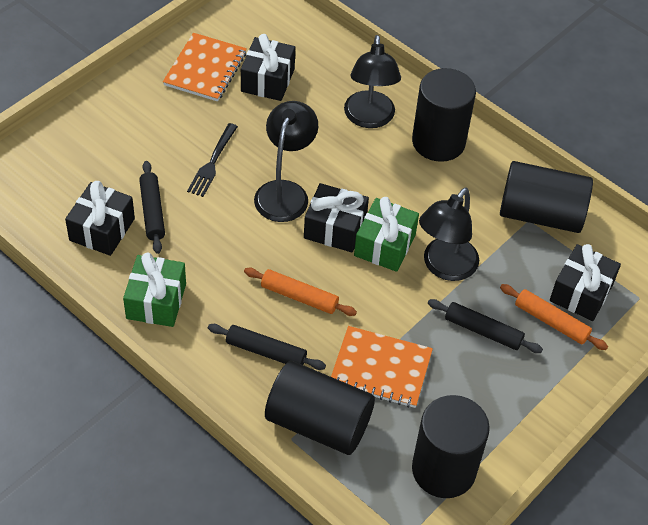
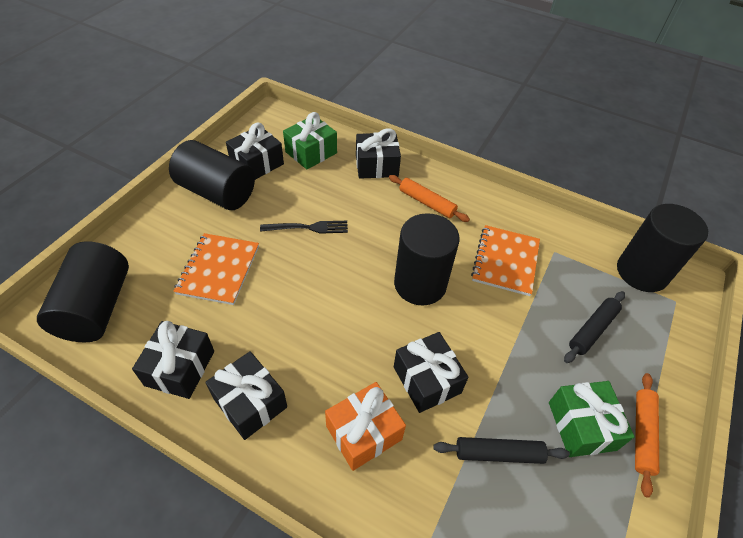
black gift: 4 -> 5
black lamp: 3 -> 0
black rolling pin: 3 -> 2
orange gift: 0 -> 1

